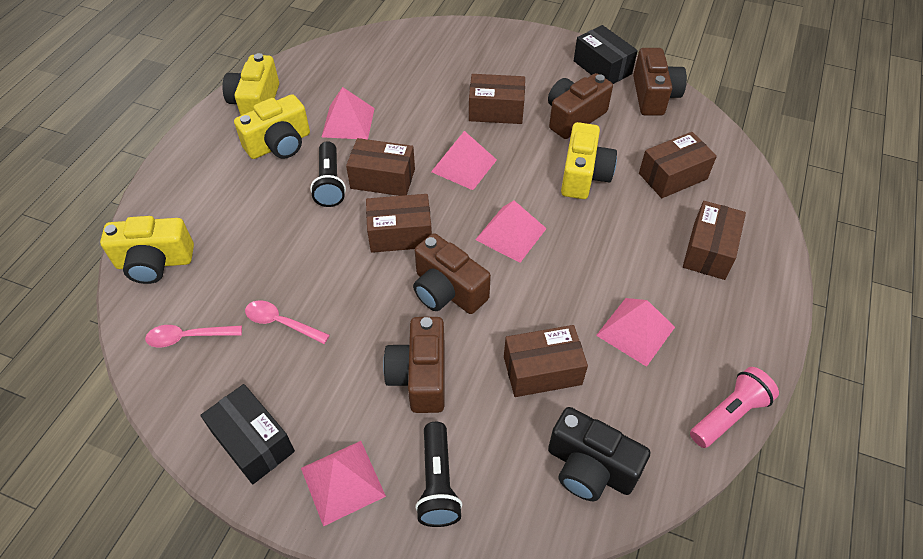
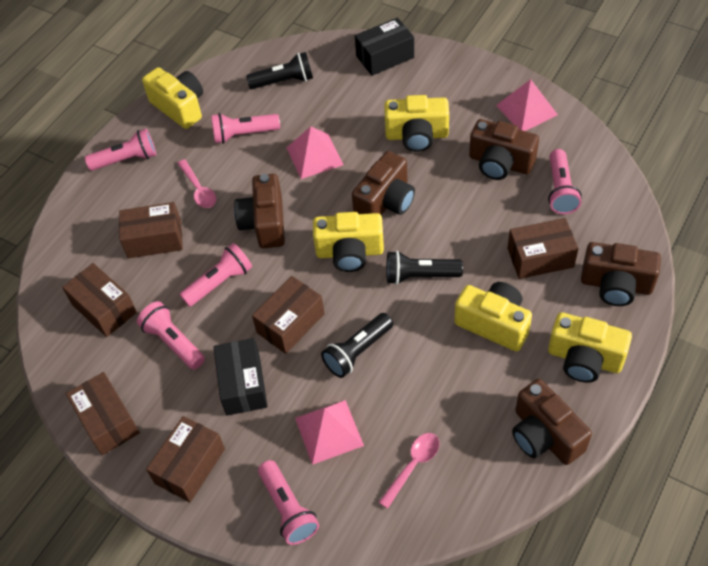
black camera: 1 -> 0
black flashlight: 2 -> 3
brown camera: 4 -> 5
pink flashlight: 1 -> 6
pink pyramid: 5 -> 3
yellow camera: 4 -> 5

